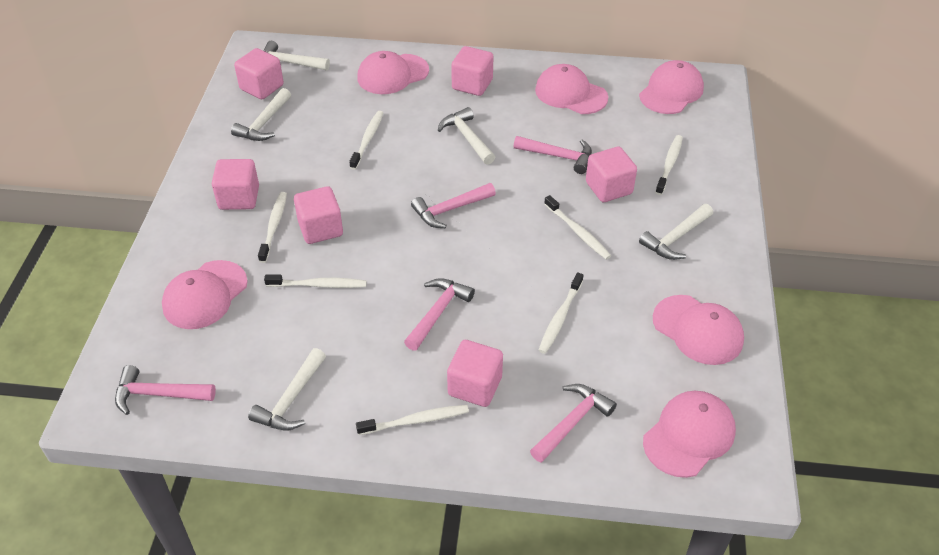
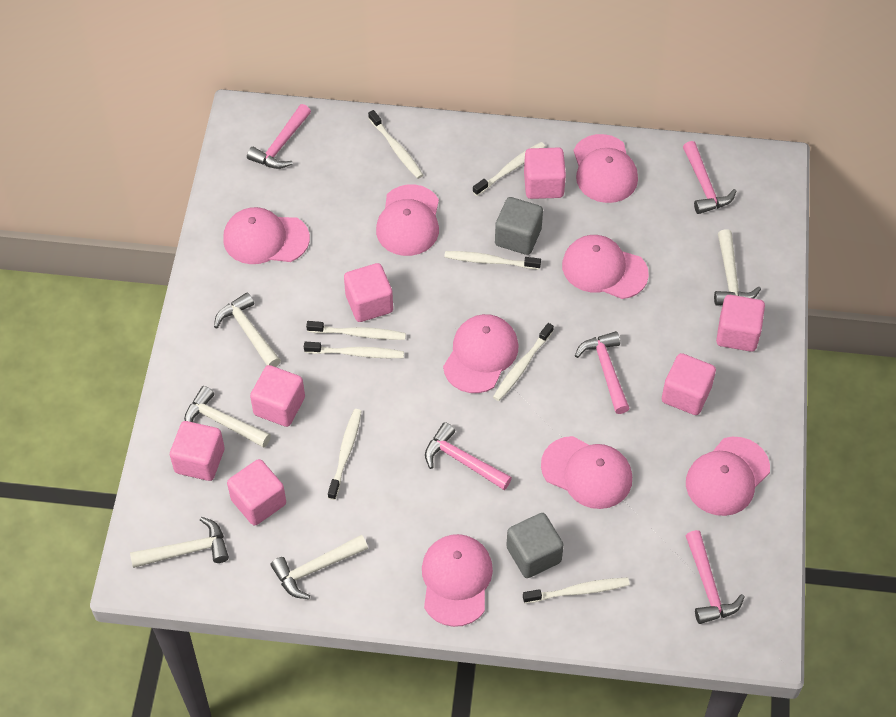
grey cube: 0 -> 2
pink cap: 6 -> 8
pink cube: 6 -> 7
white toothbrush: 7 -> 8

